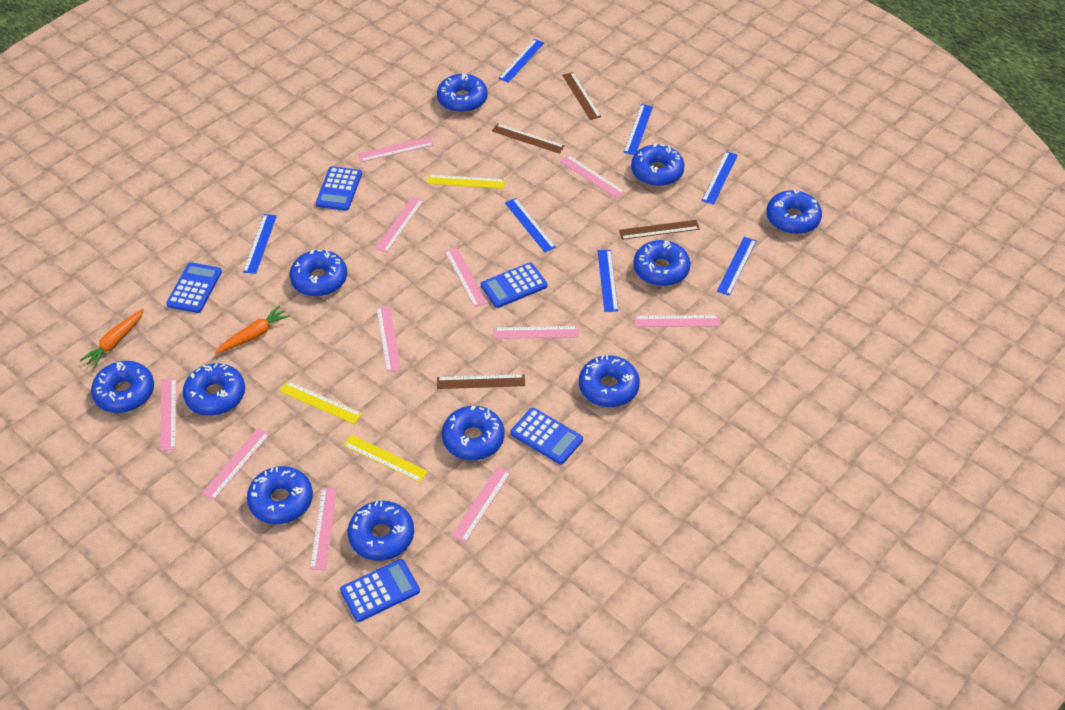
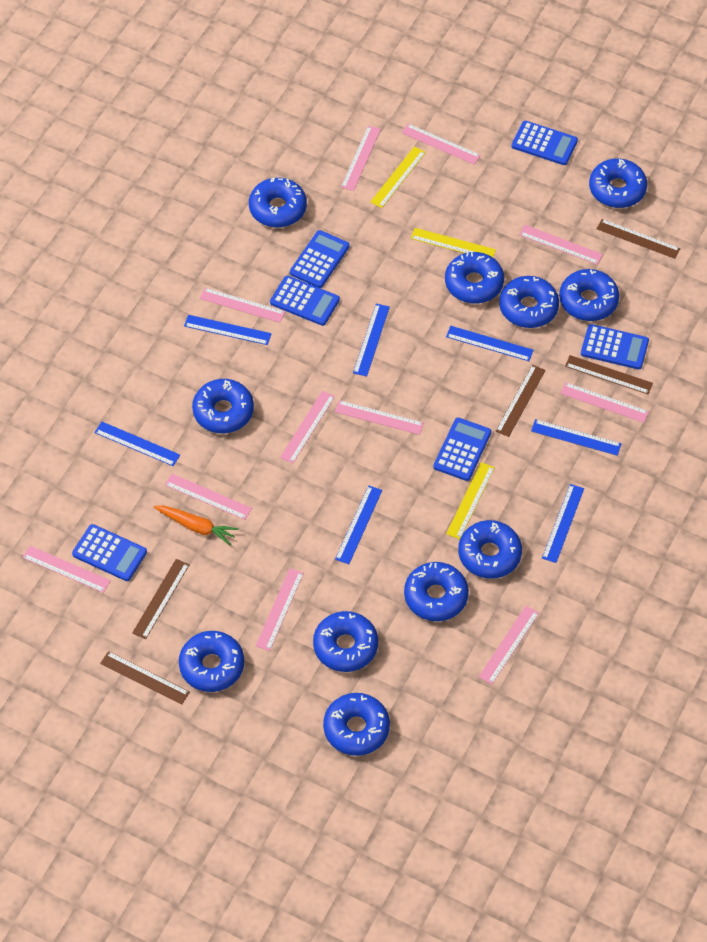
blue calculator: 5 -> 6
brown ruler: 4 -> 5
orange carrot: 2 -> 1

